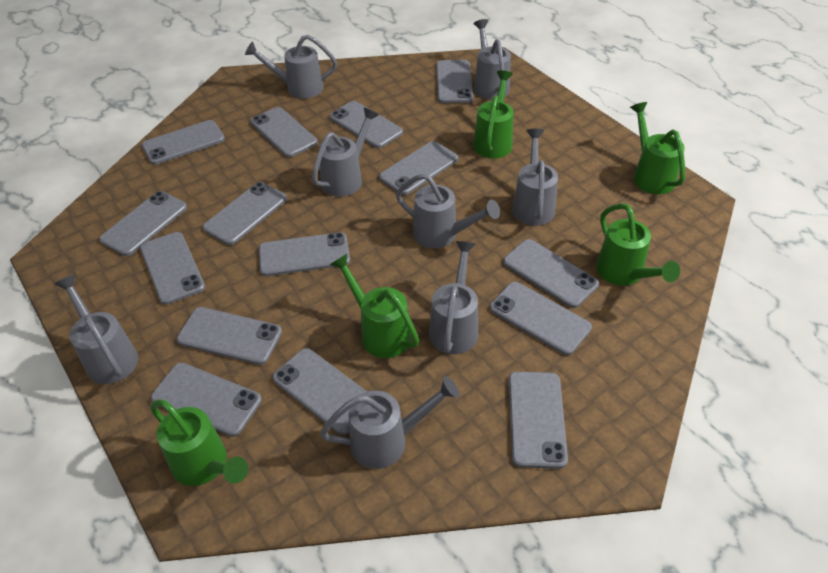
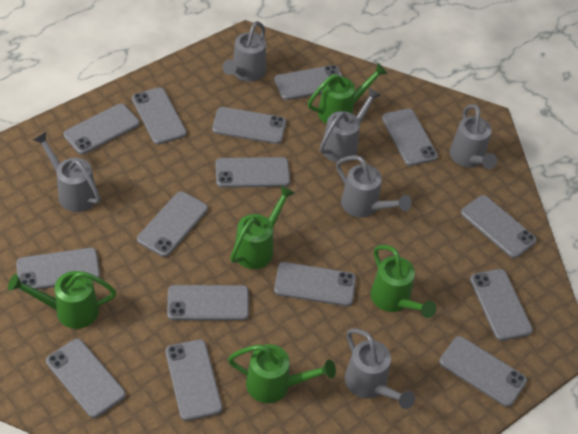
grey watering can: 8 -> 6

